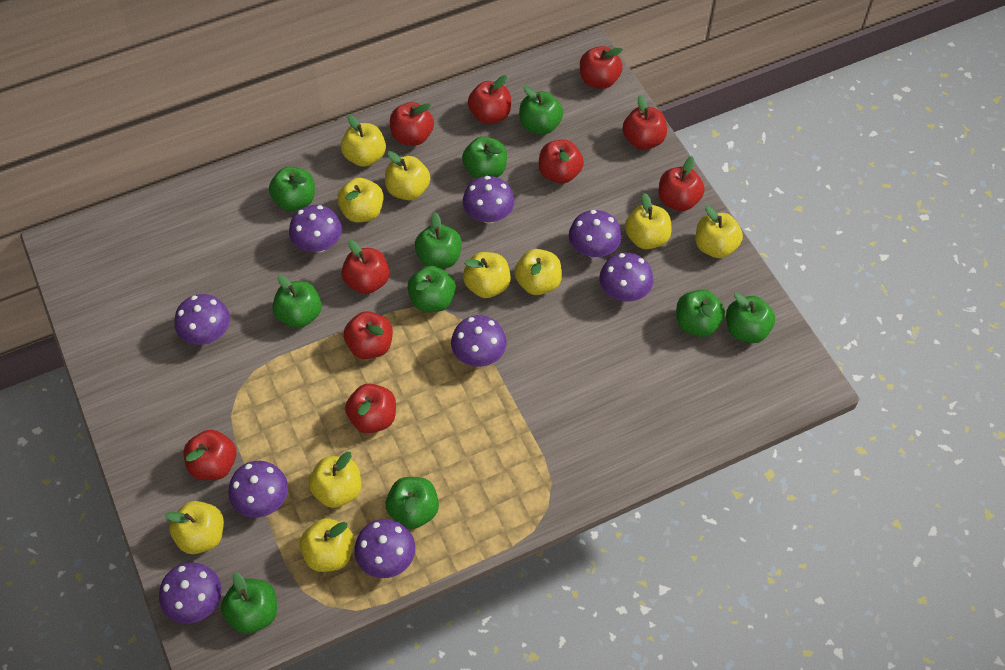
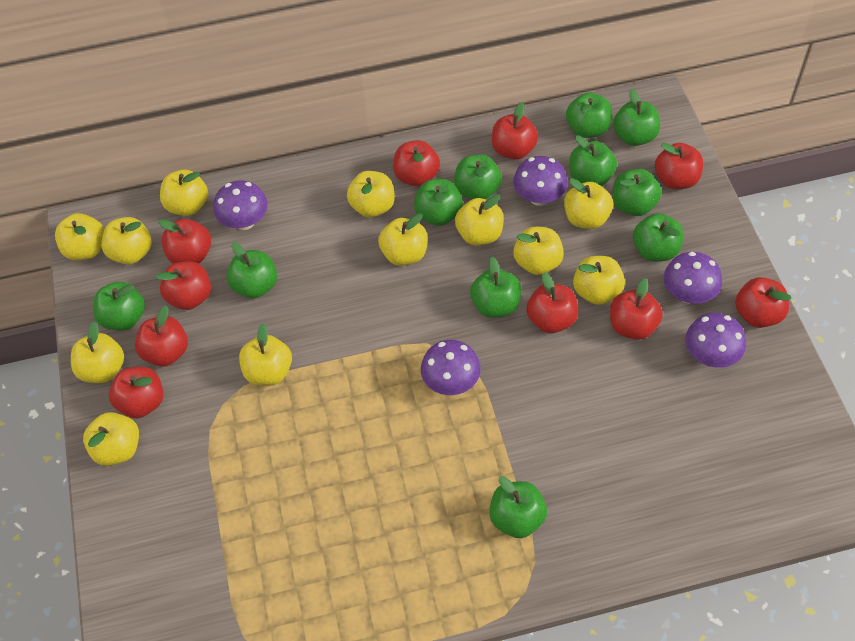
green apple: 10 -> 11
purple mushroom: 9 -> 5
yellow apple: 10 -> 12

